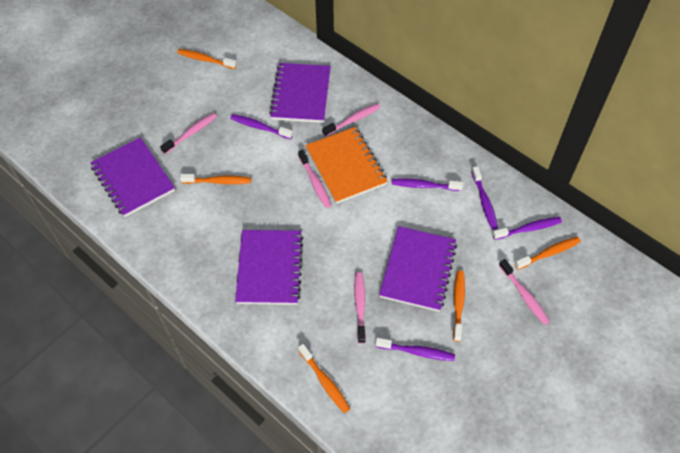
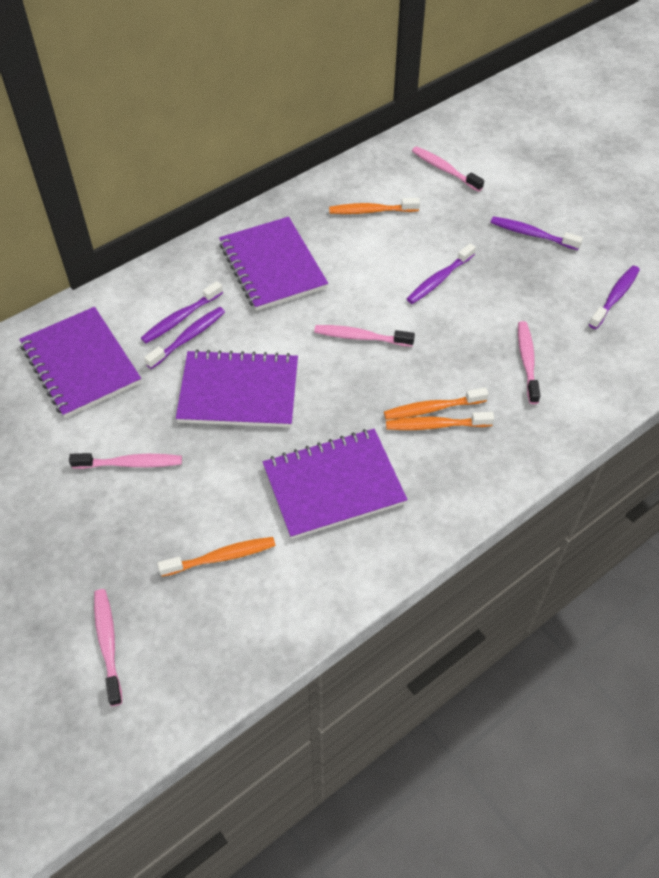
orange notebook: 1 -> 0
orange toothbrush: 5 -> 4

